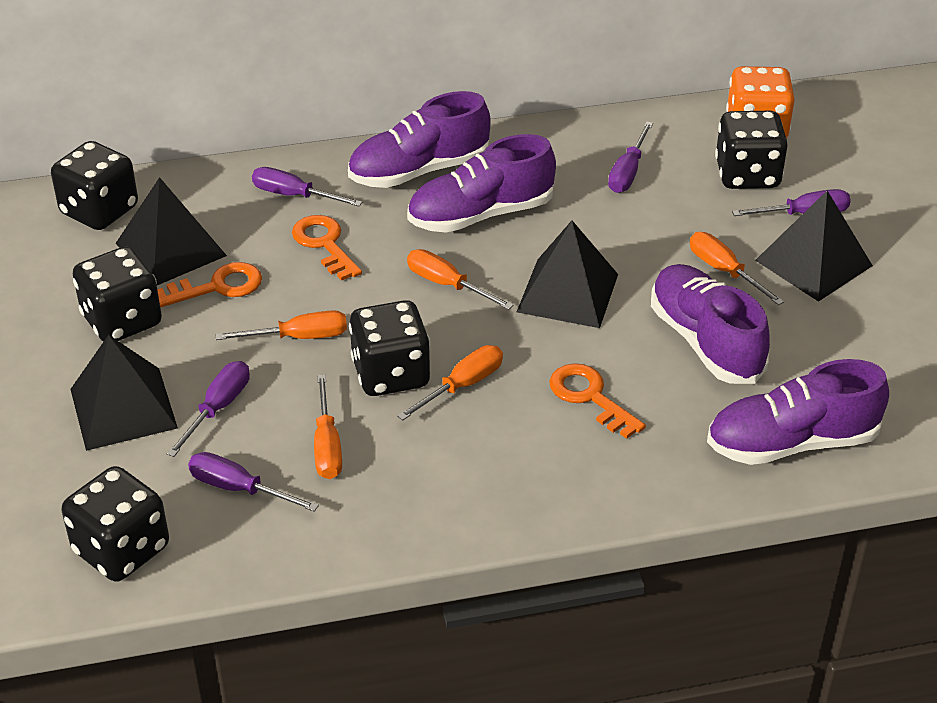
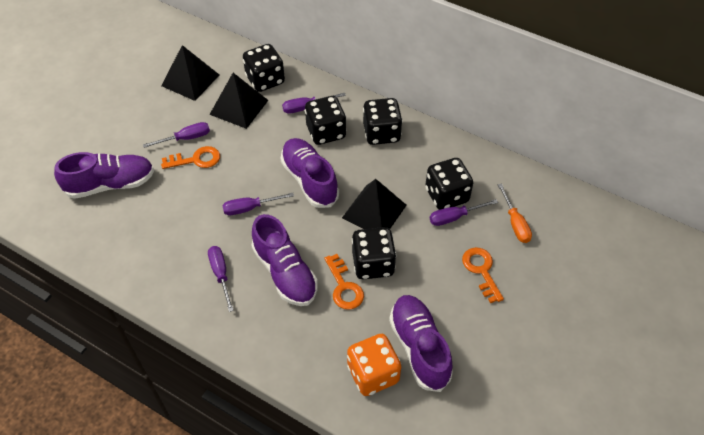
black pyramid: 4 -> 3
orange screwdriver: 5 -> 1

